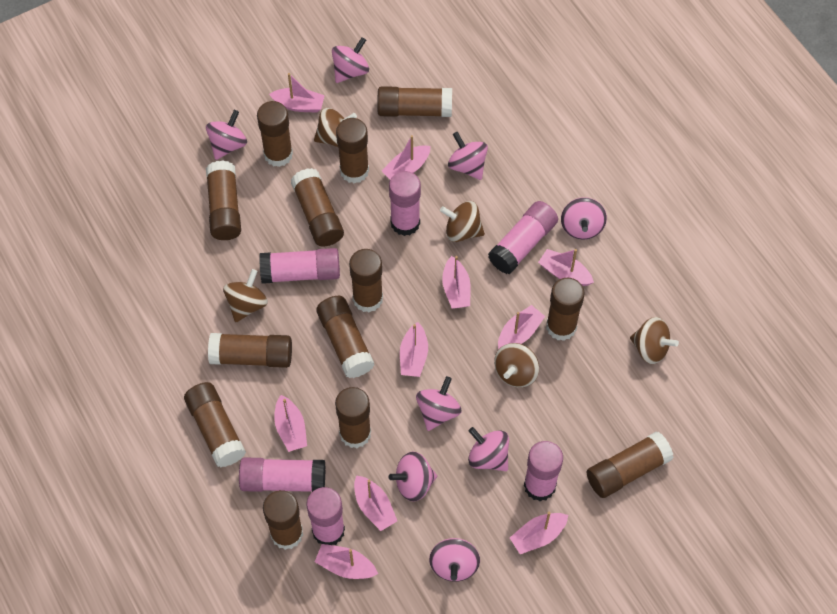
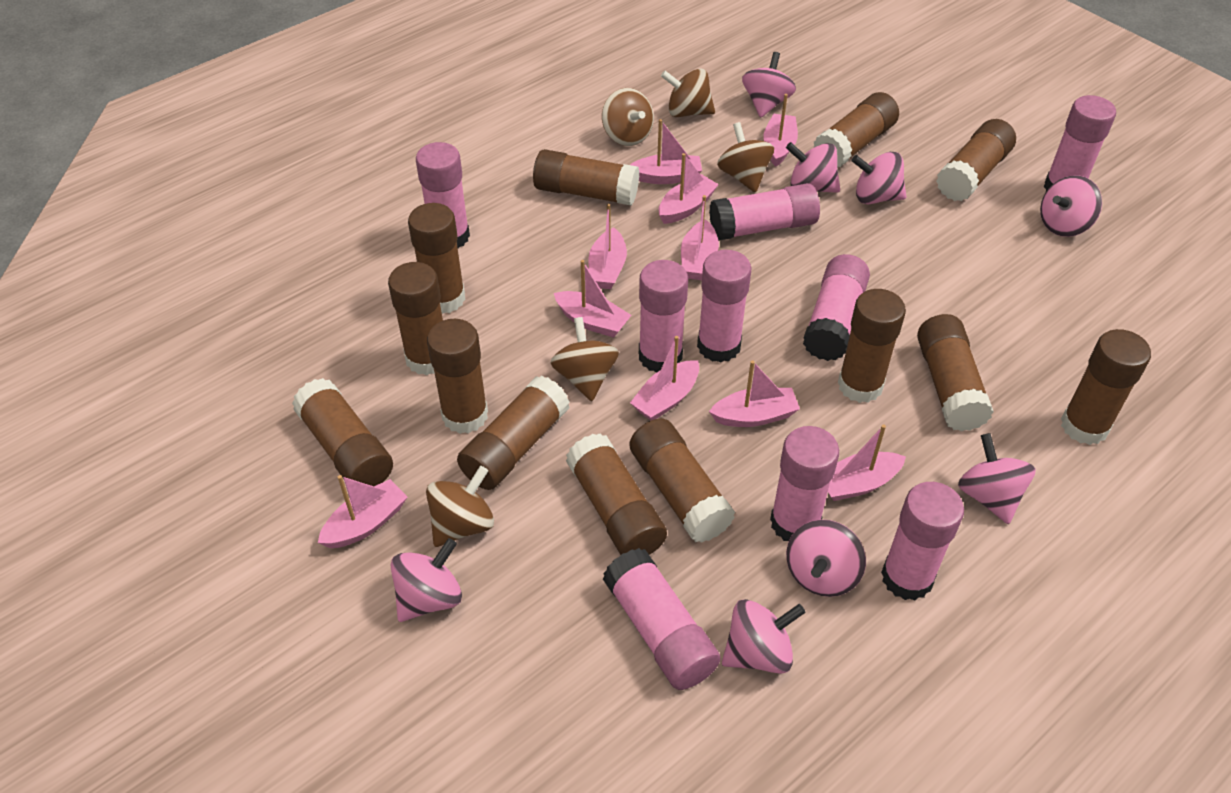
pink glue stick: 6 -> 9

